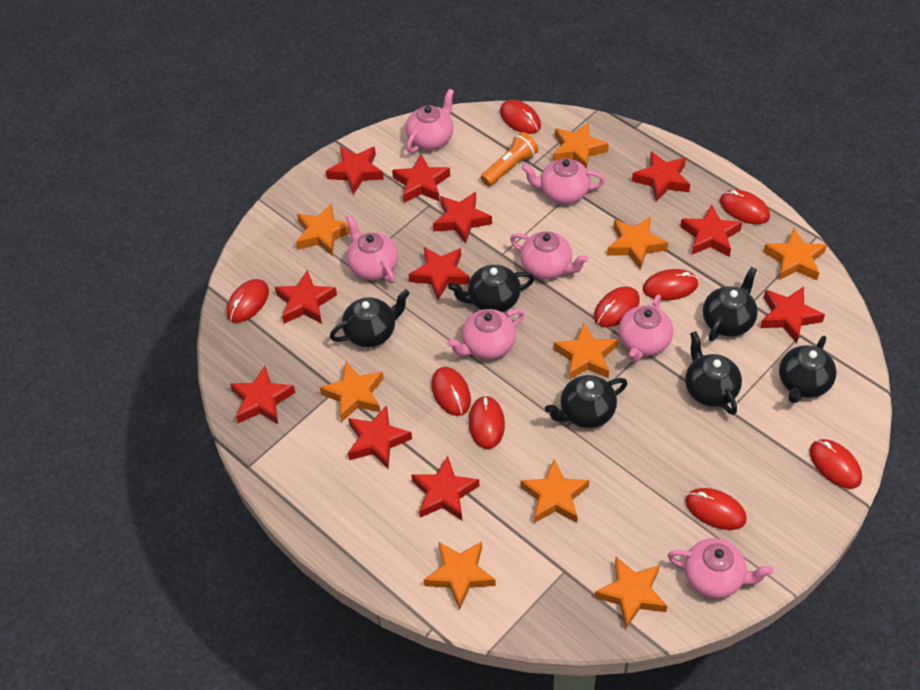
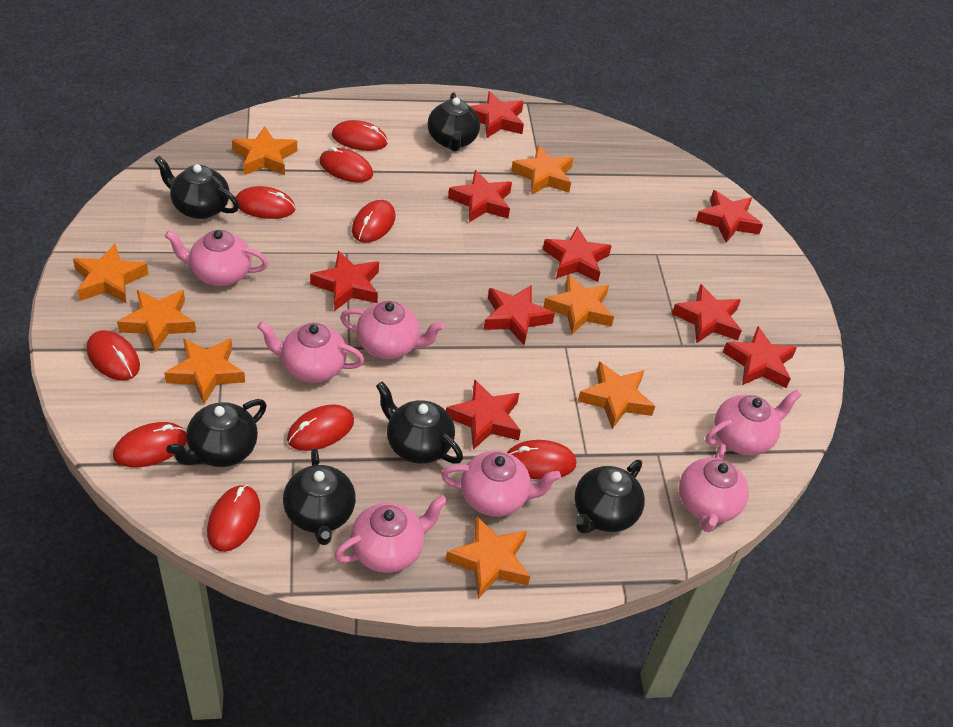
orange flashlight: 1 -> 0
orange star: 9 -> 8
red star: 11 -> 9

